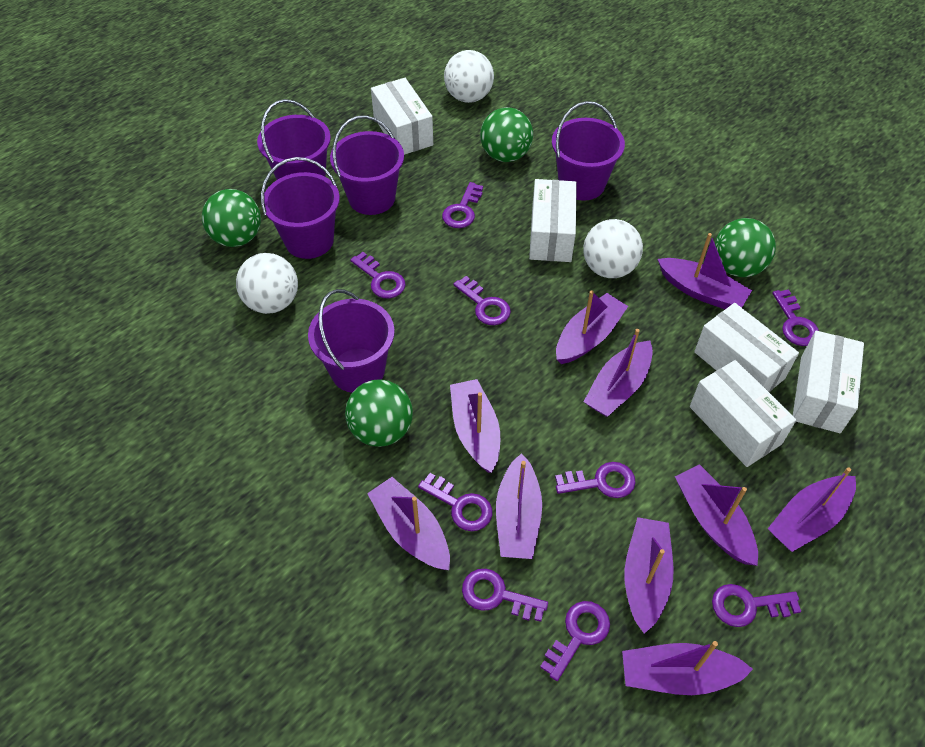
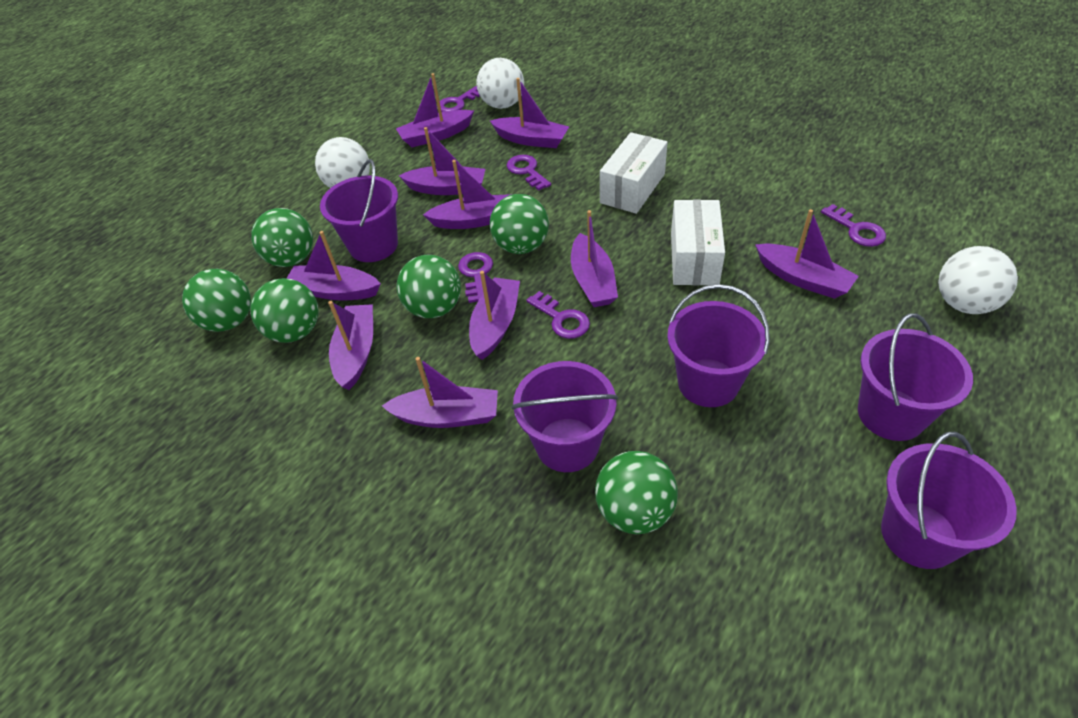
green ball: 4 -> 6
purple key: 9 -> 5
white box: 5 -> 2

